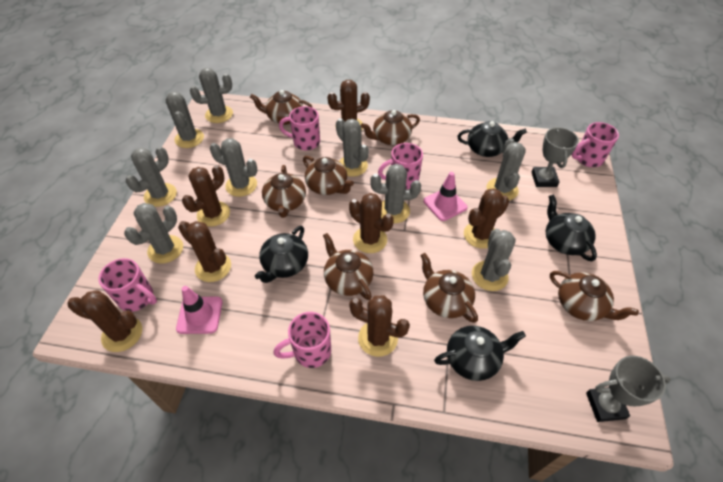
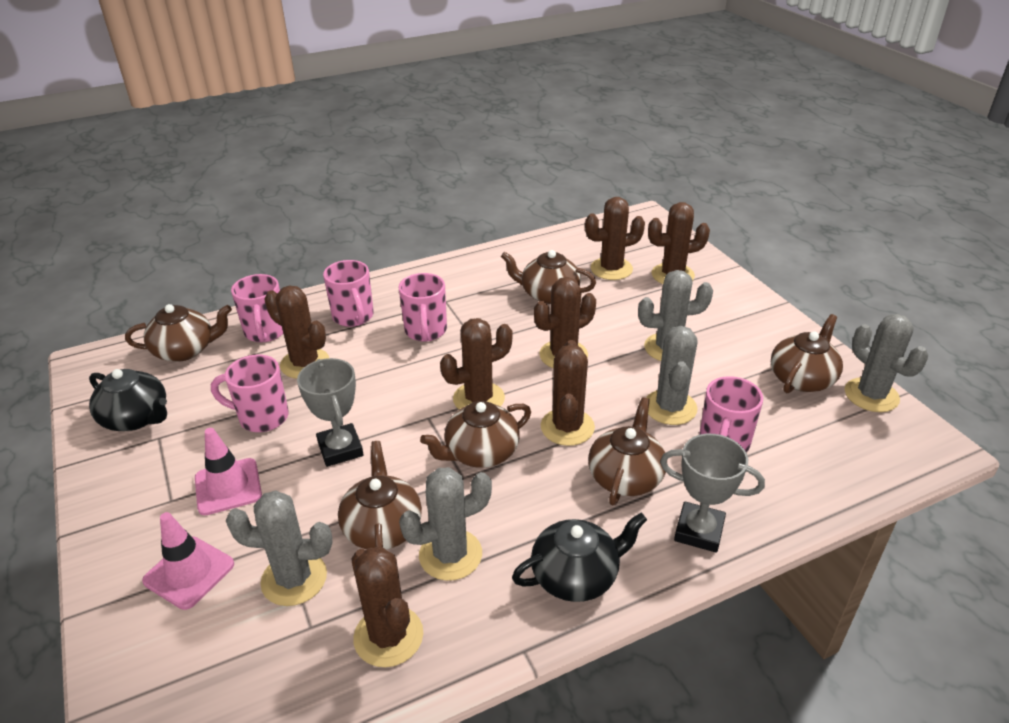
black teapot: 4 -> 2
brown teapot: 7 -> 6
grey cactus: 9 -> 5

